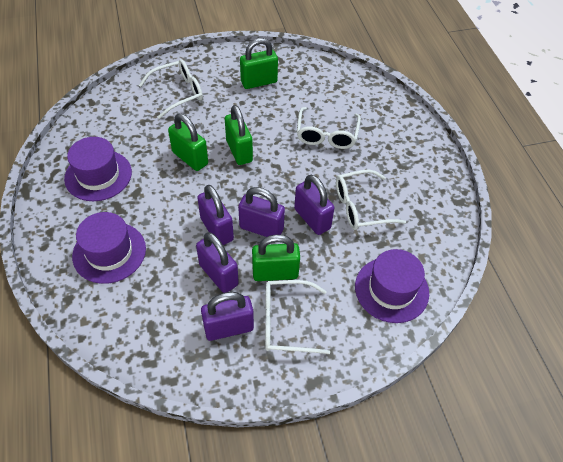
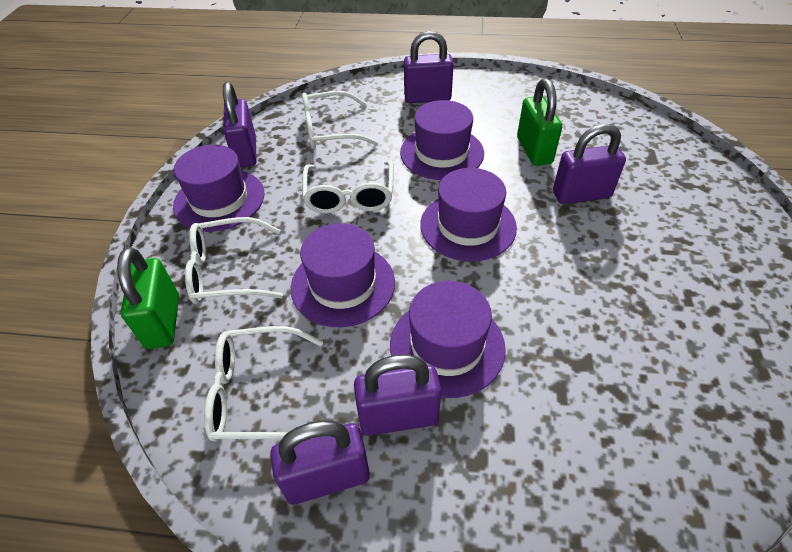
green padlock: 4 -> 2
purple hat: 3 -> 5

